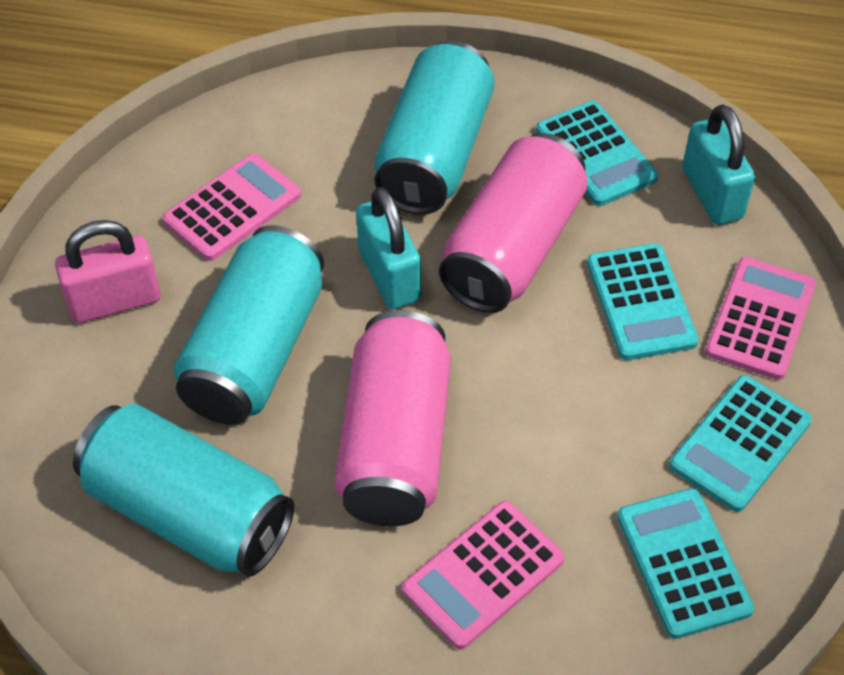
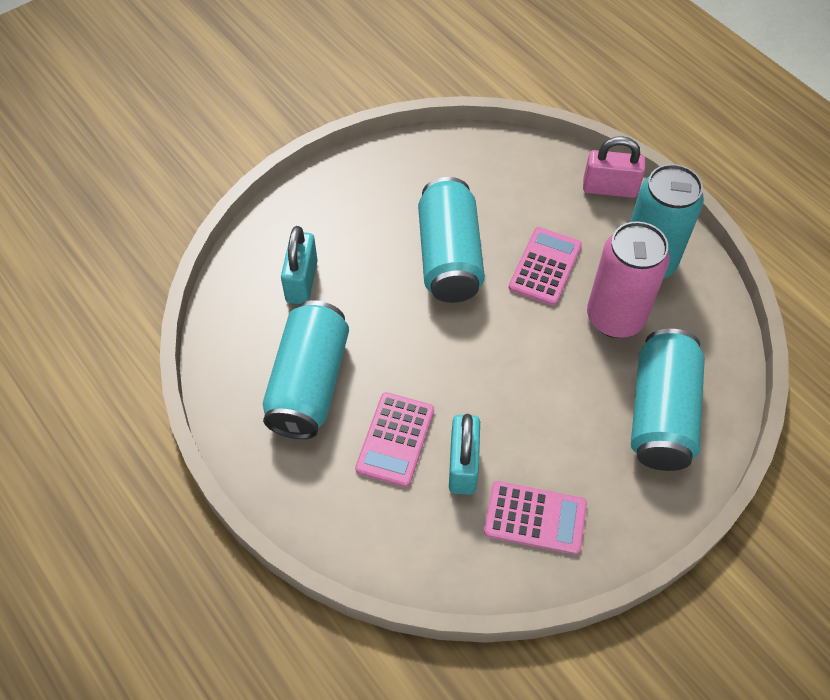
pink can: 2 -> 1
turquoise calculator: 4 -> 0
turquoise can: 3 -> 4

